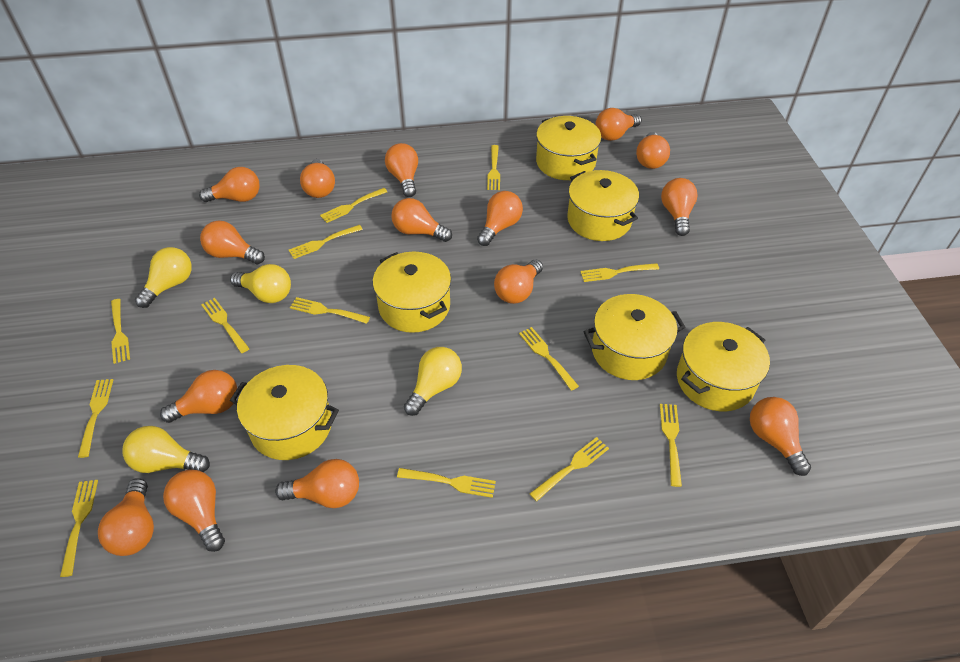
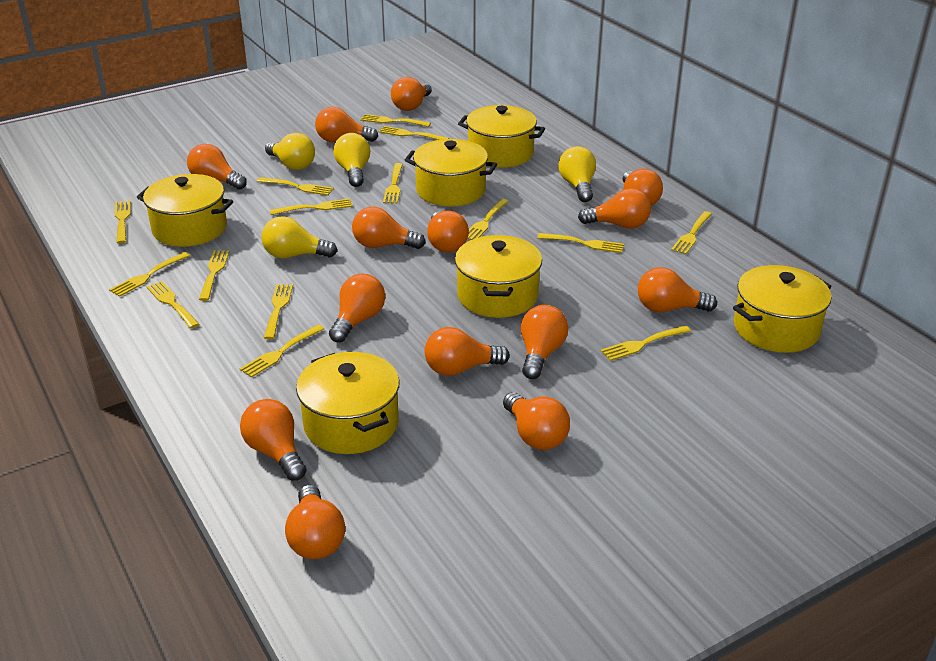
orange light bulb: 15 -> 14
yellow fork: 13 -> 15

